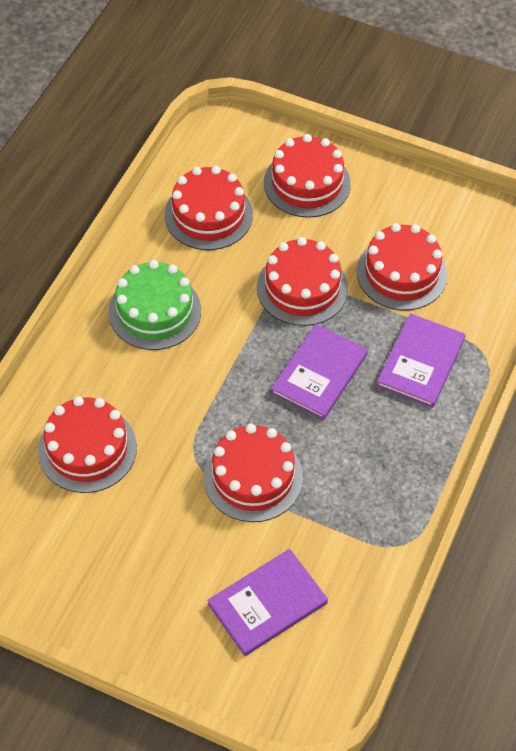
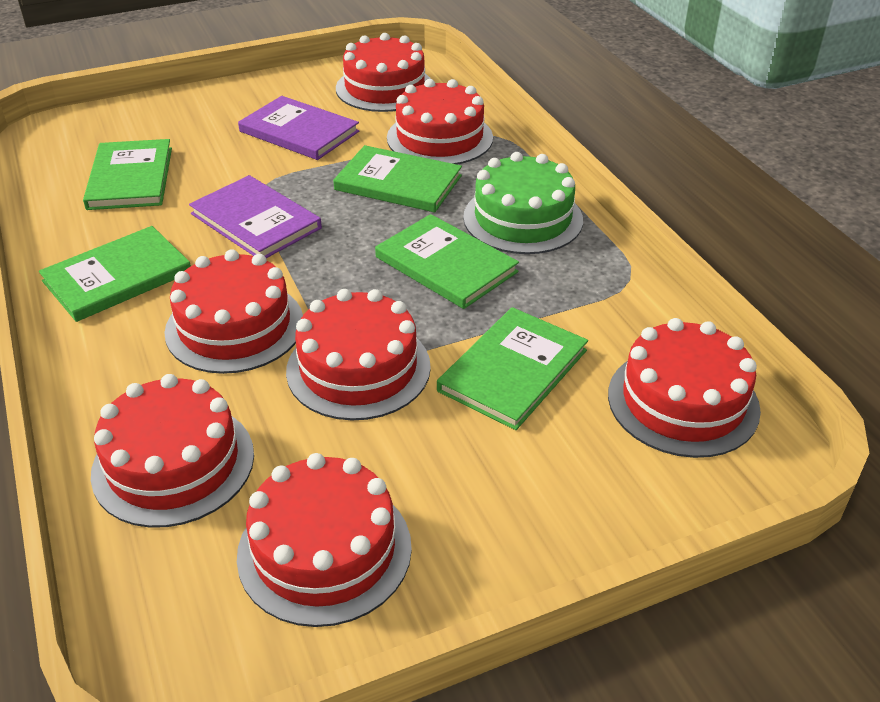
green book: 0 -> 5
purple book: 3 -> 2
red cake: 6 -> 7

